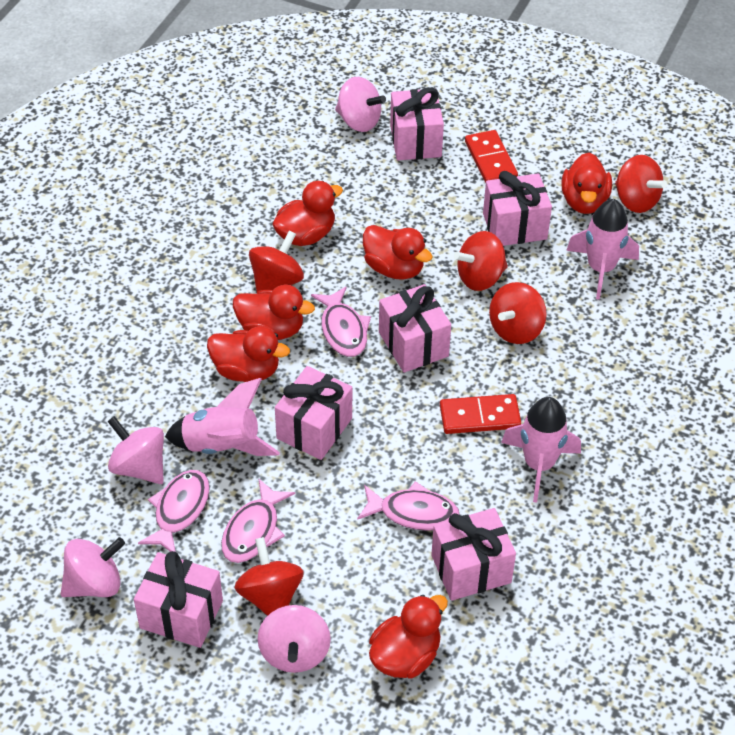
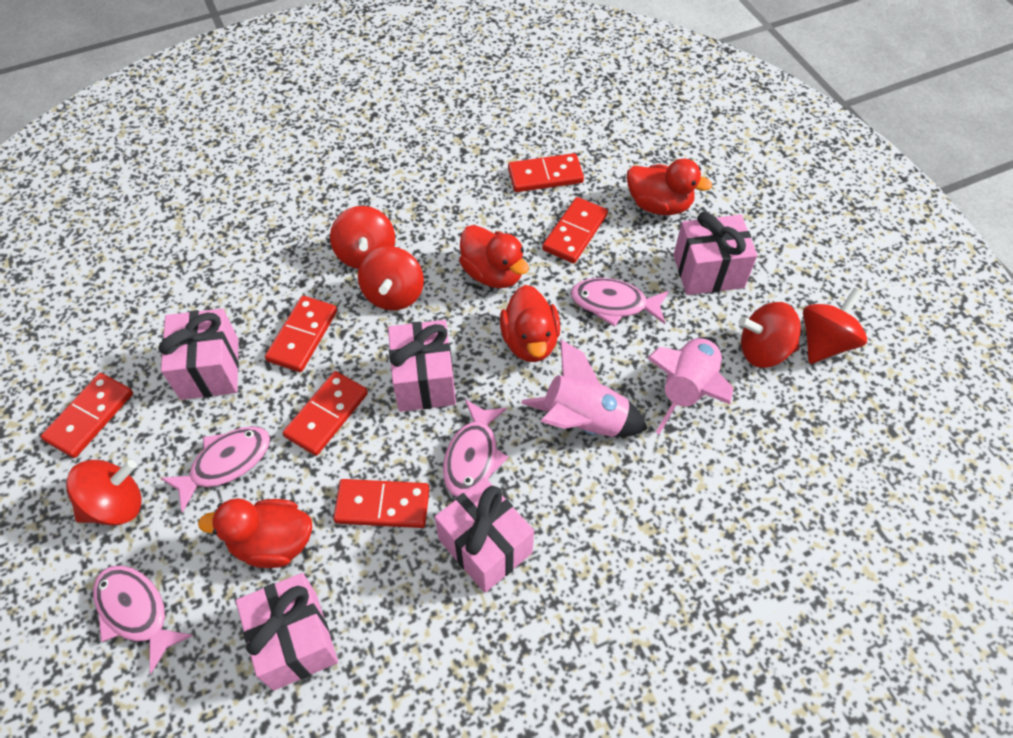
pink gift: 6 -> 5
pink rocket: 3 -> 2
pink spinning top: 4 -> 0
red domino: 2 -> 6
red duck: 6 -> 4

